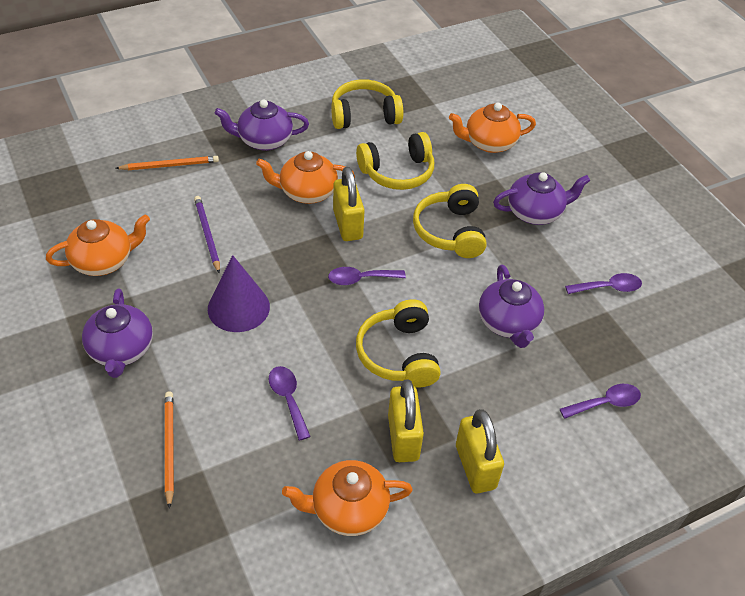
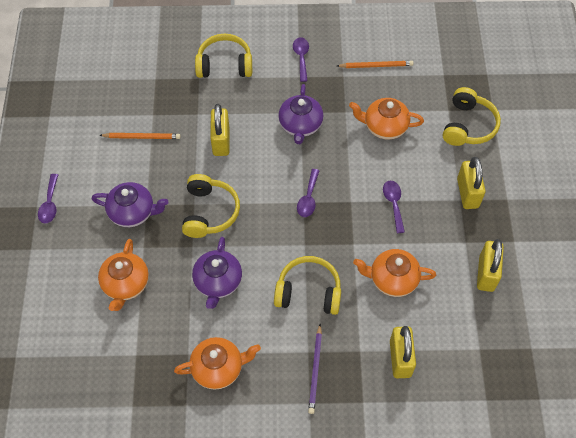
purple cone: 1 -> 0
purple teapot: 4 -> 3
yellow padlock: 3 -> 4

